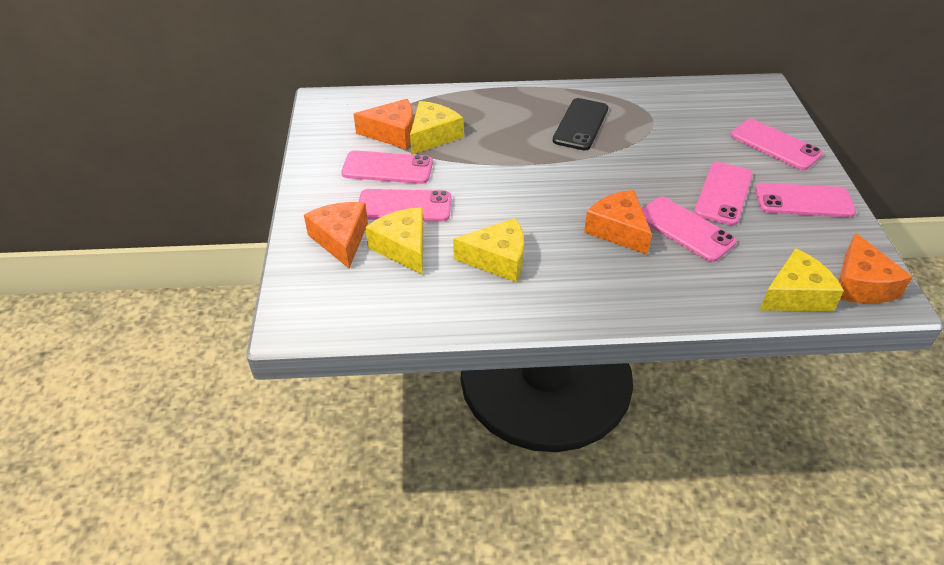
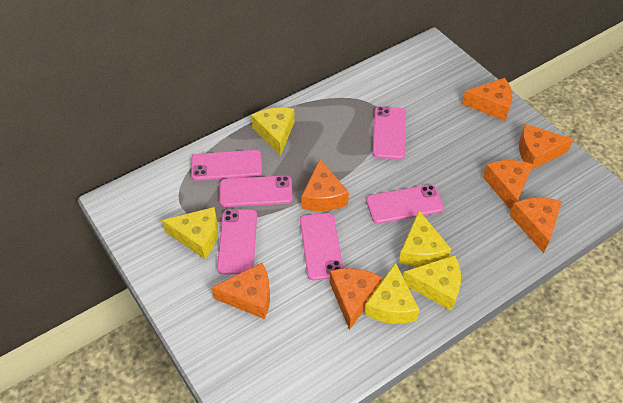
black phone: 1 -> 0
orange cheese: 4 -> 7
yellow cheese: 4 -> 5

